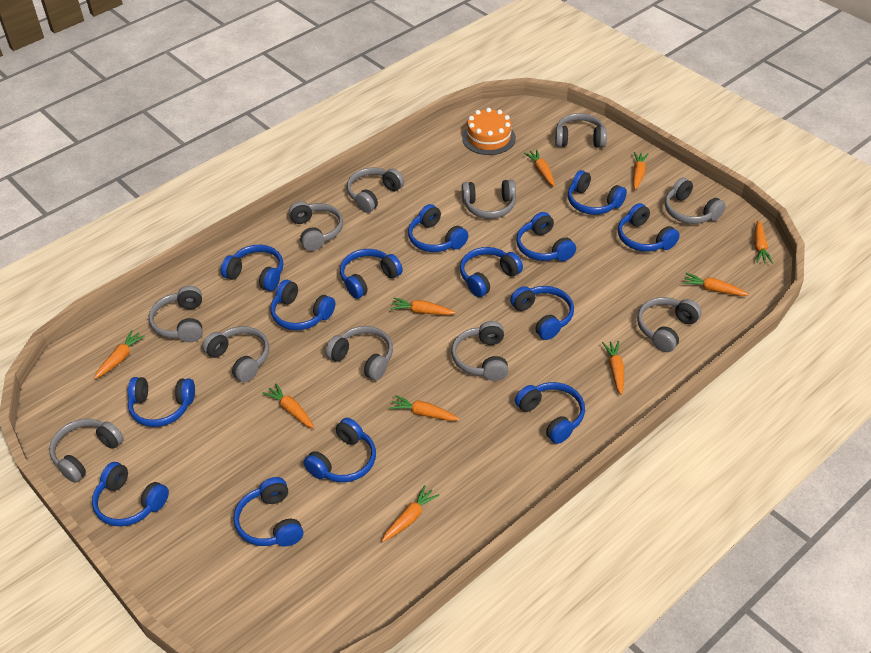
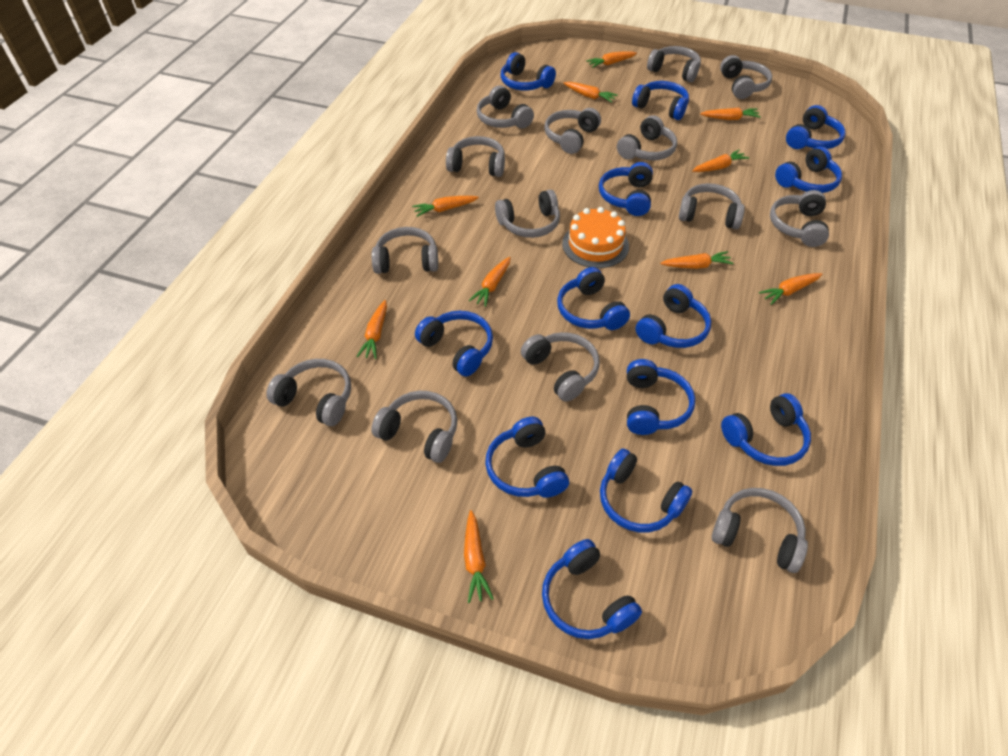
blue headphones: 14 -> 13
grey headphones: 11 -> 14

